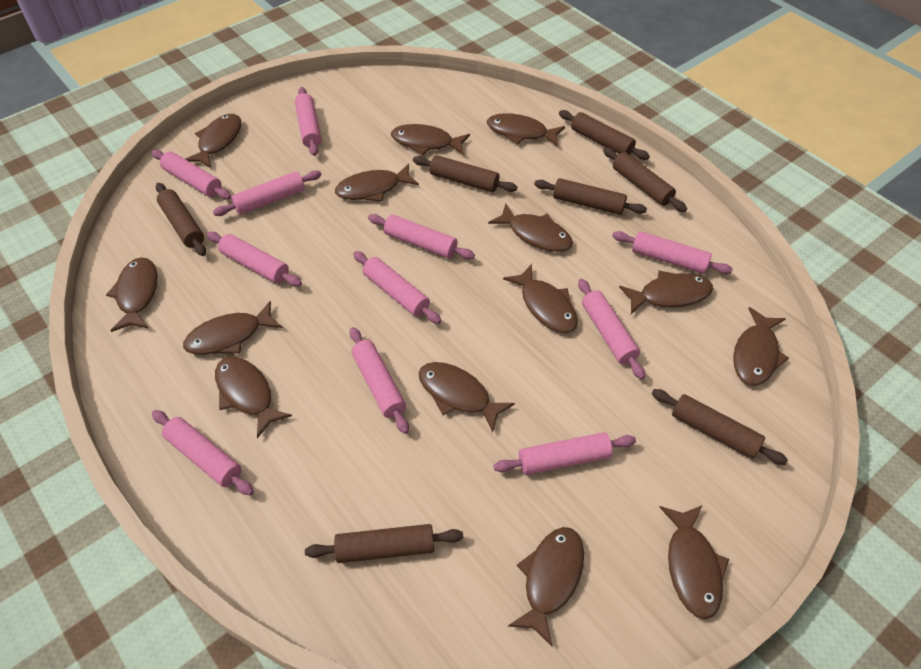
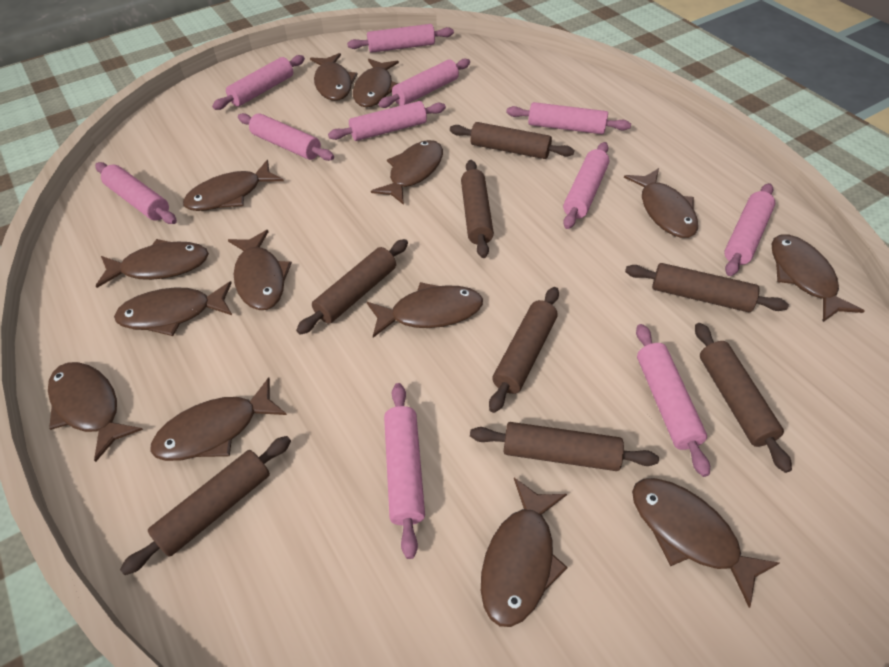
brown rolling pin: 7 -> 8

